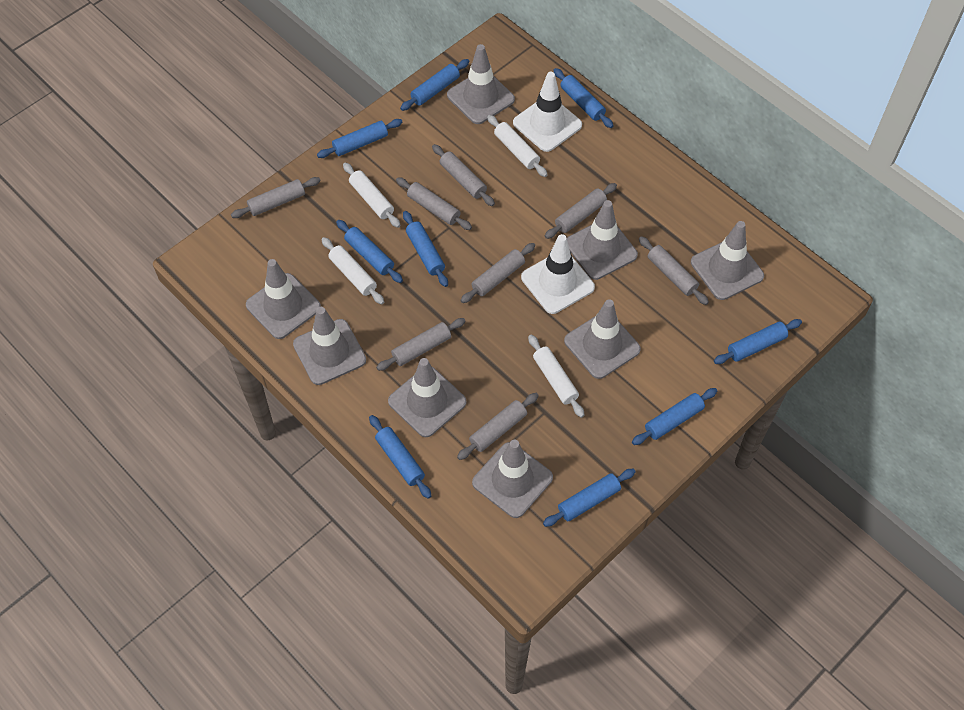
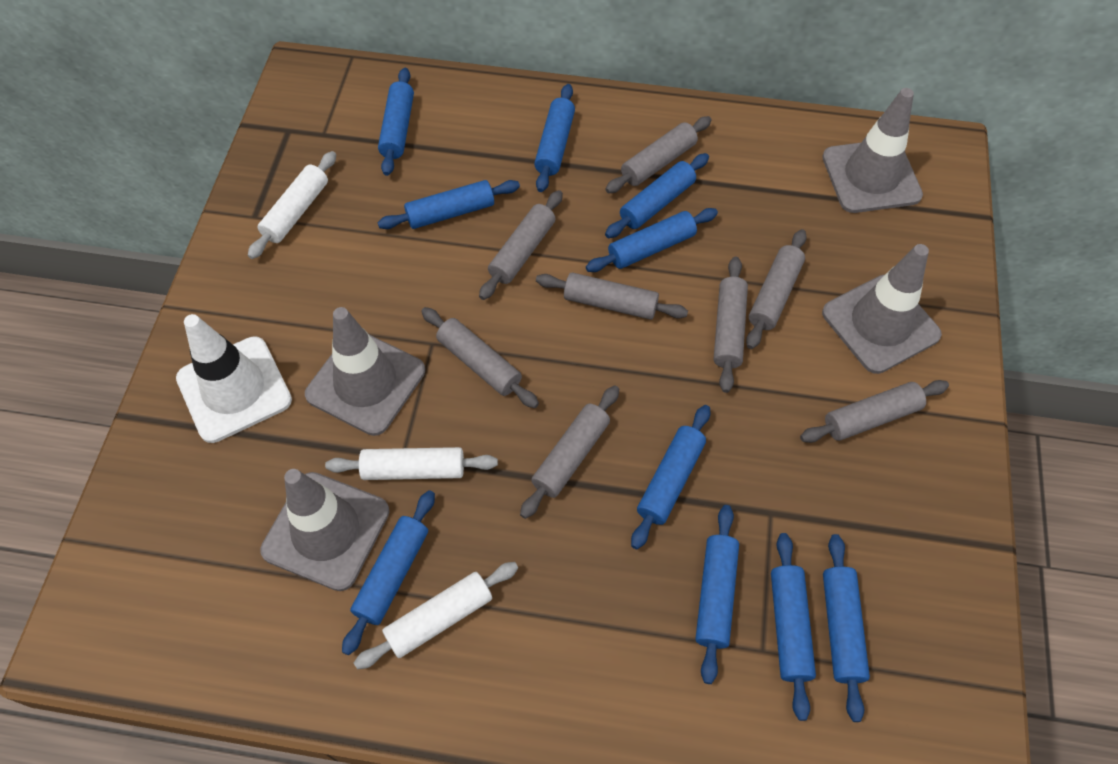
blue rolling pin: 9 -> 10
grey traffic cone: 8 -> 4
white rolling pin: 4 -> 3
white traffic cone: 2 -> 1

